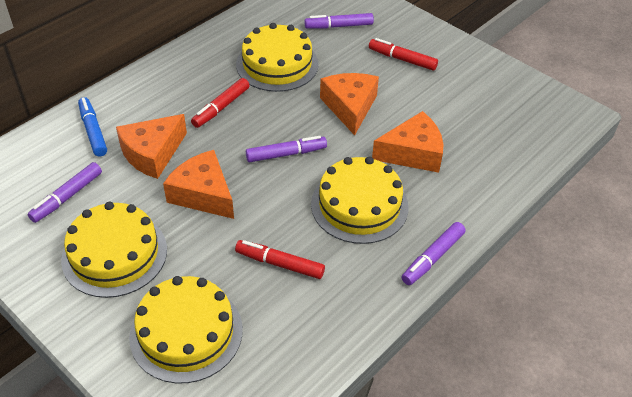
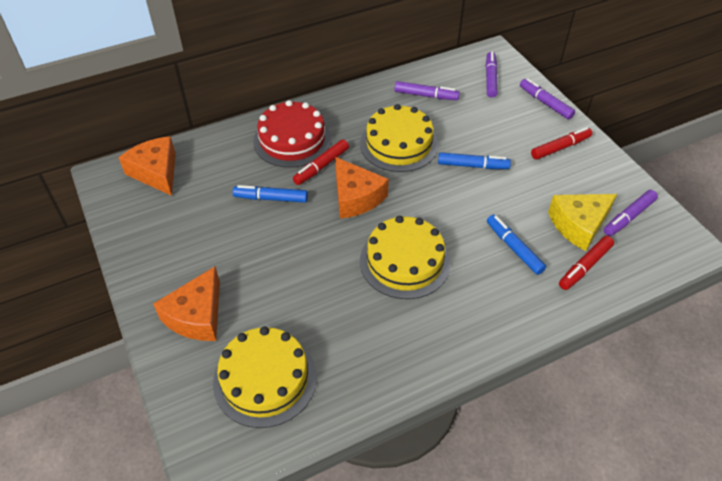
blue marker: 1 -> 3
orange cheese: 4 -> 3
red cake: 0 -> 1
yellow cake: 4 -> 3
yellow cheese: 0 -> 1

